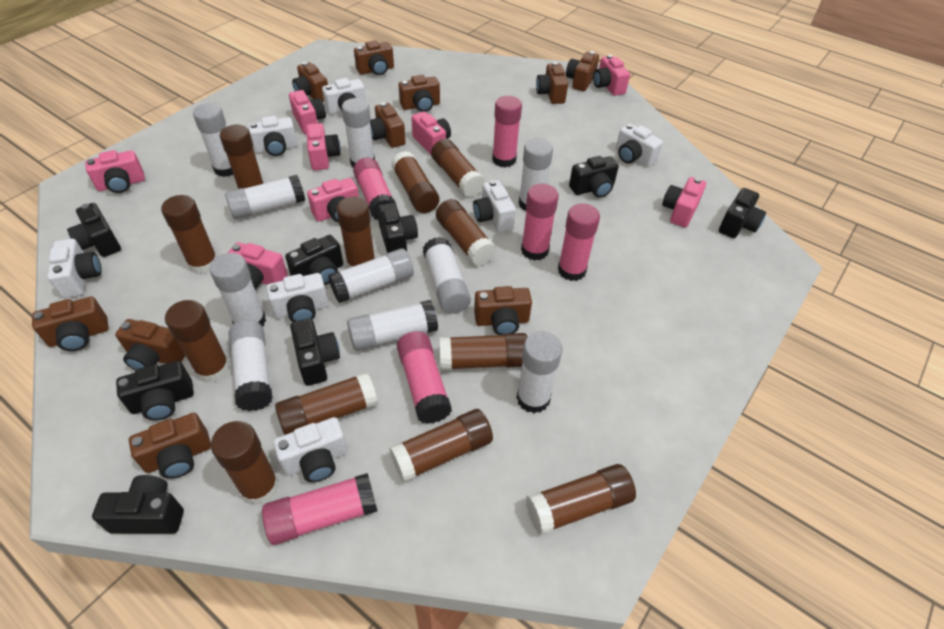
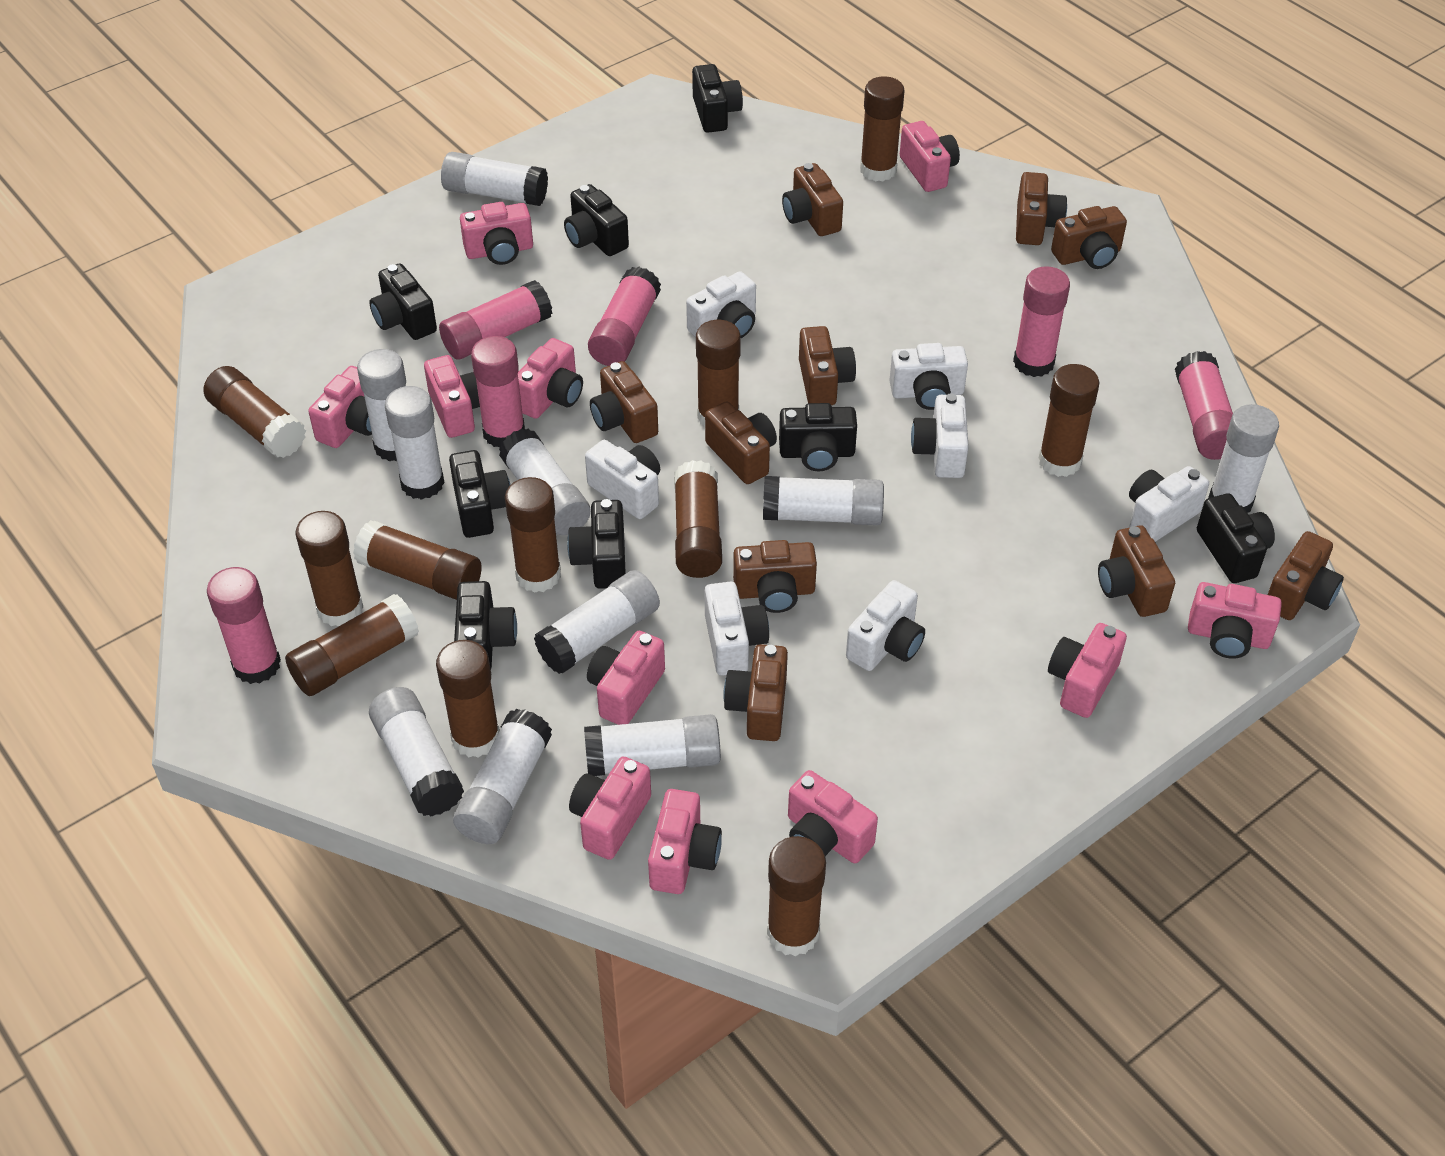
brown glue stick: 12 -> 11
pink camera: 8 -> 11

